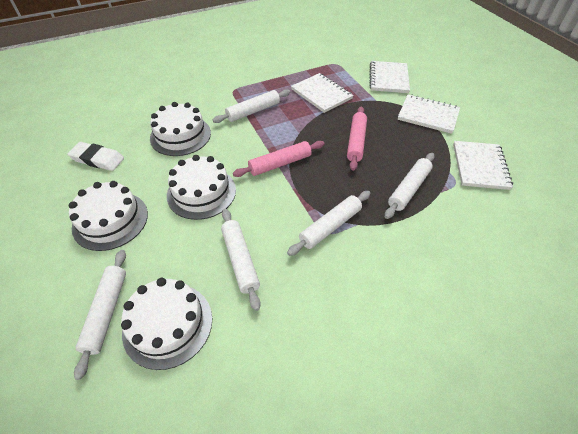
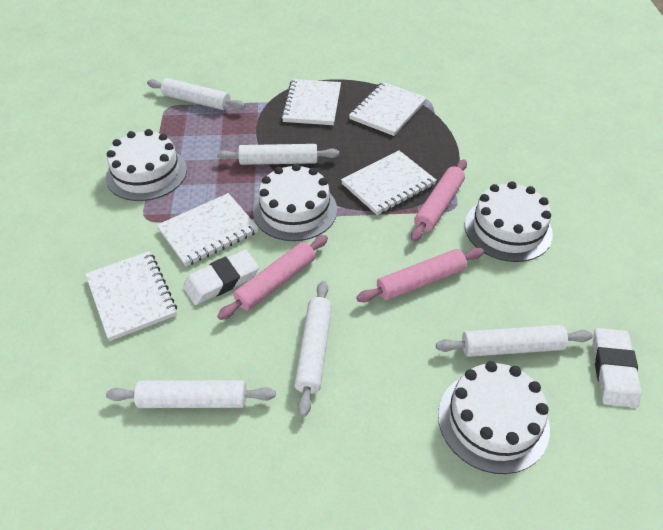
pink rolling pin: 2 -> 3
white eraser: 1 -> 2
white notebook: 4 -> 5

